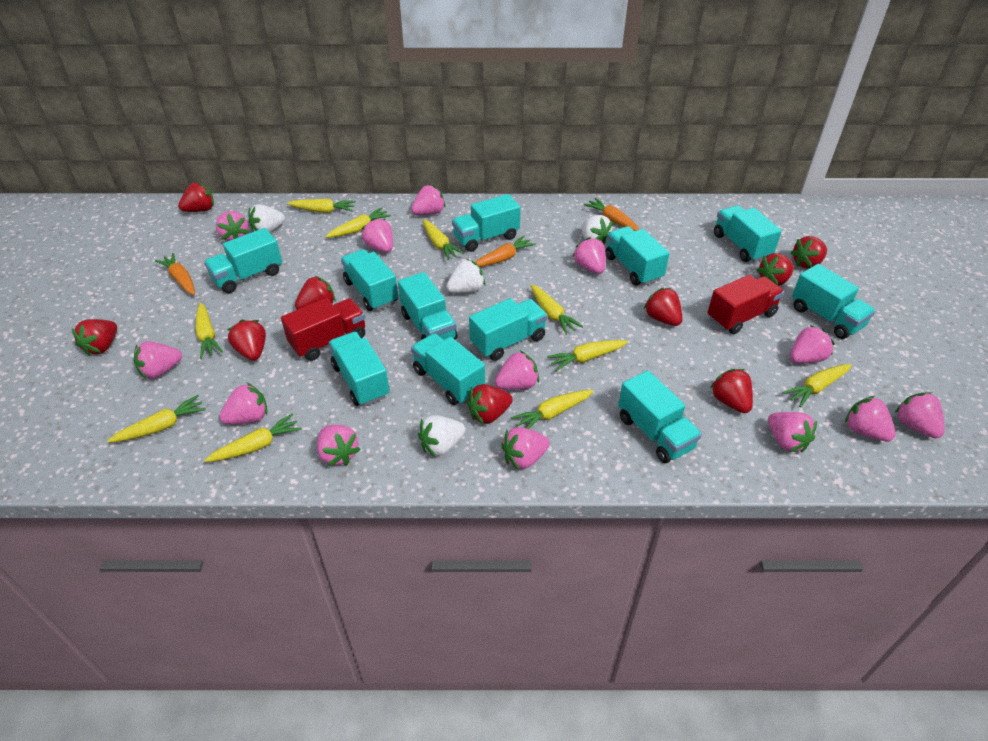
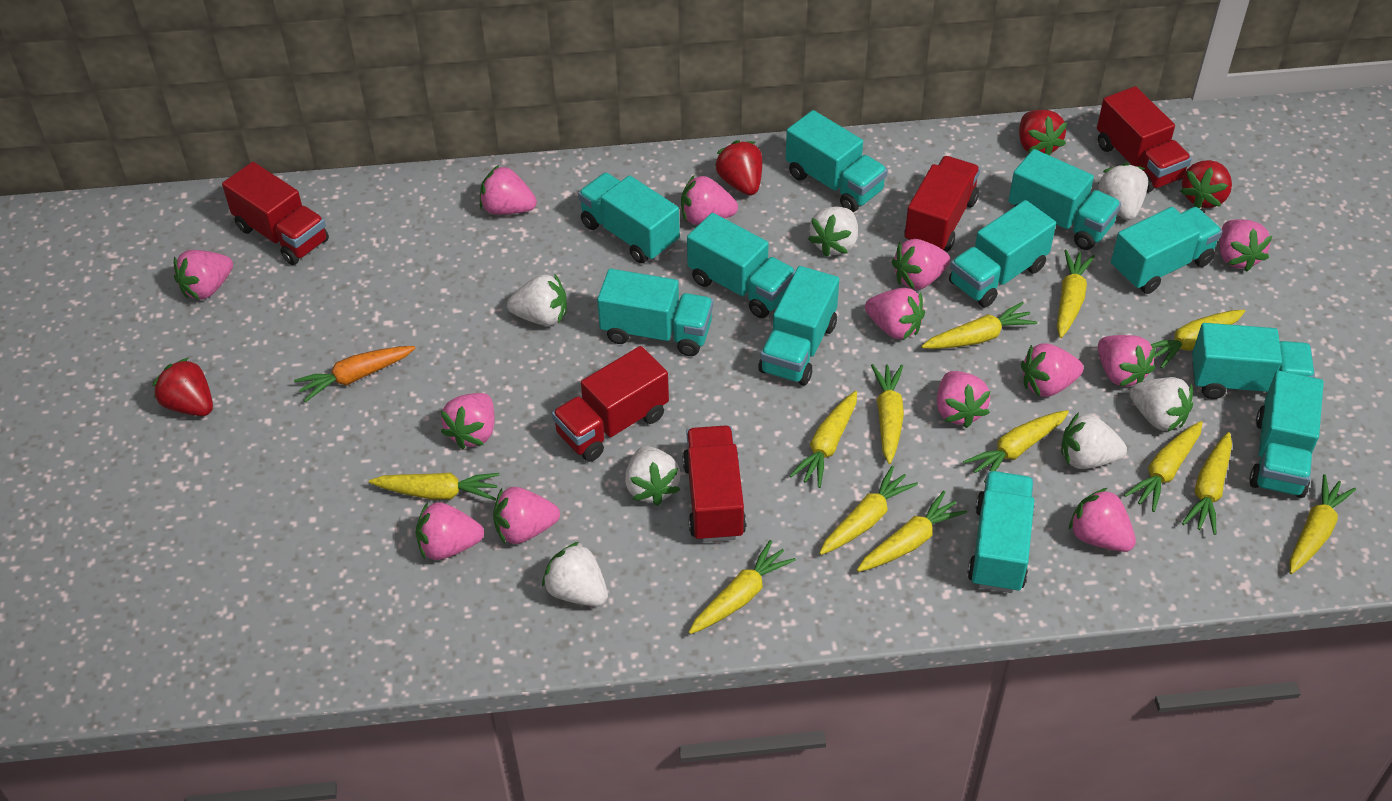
orange carrot: 3 -> 1
red strawberry: 9 -> 4
red truck: 2 -> 5
white strawberry: 4 -> 7
yellow carrot: 10 -> 13

